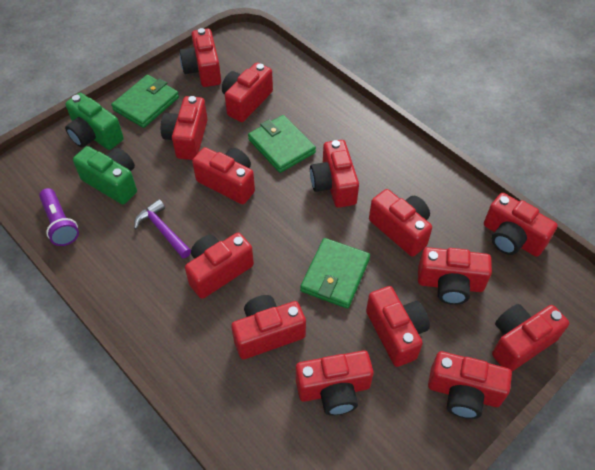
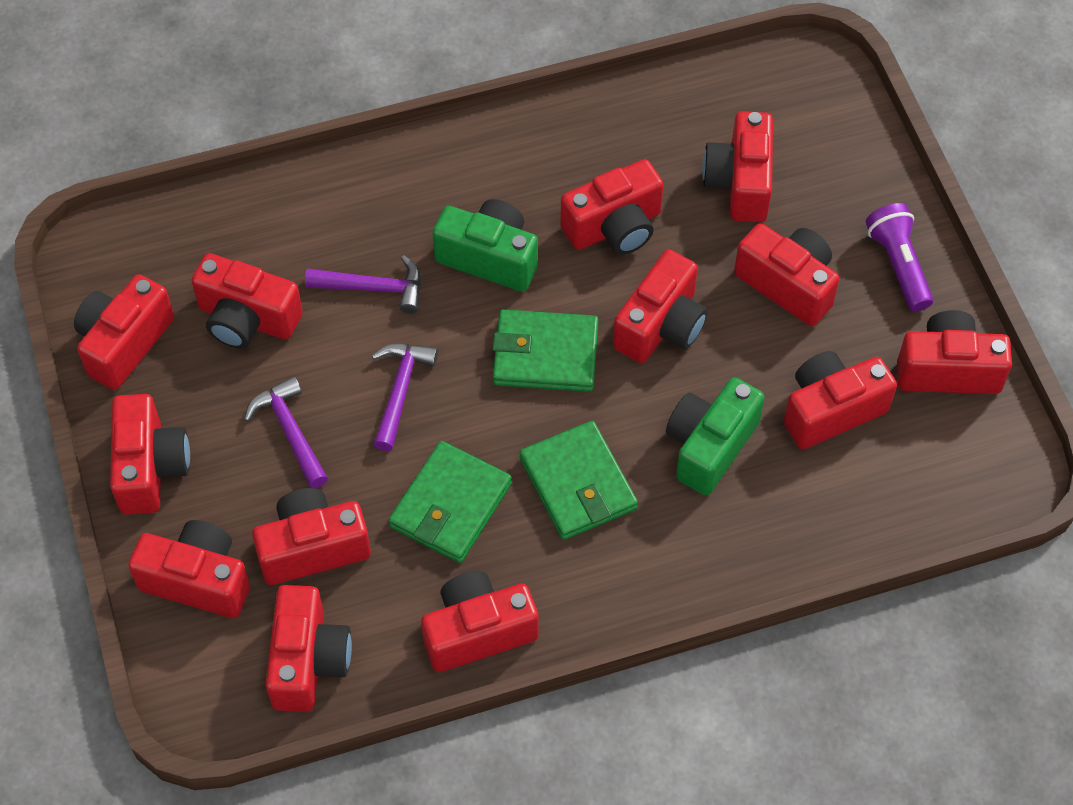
purple hammer: 1 -> 3
red camera: 14 -> 13

